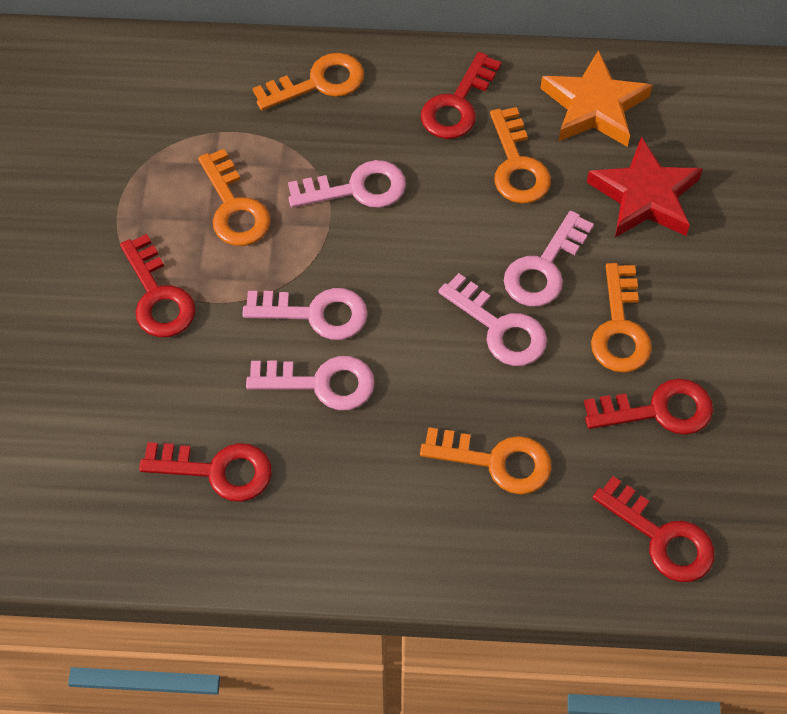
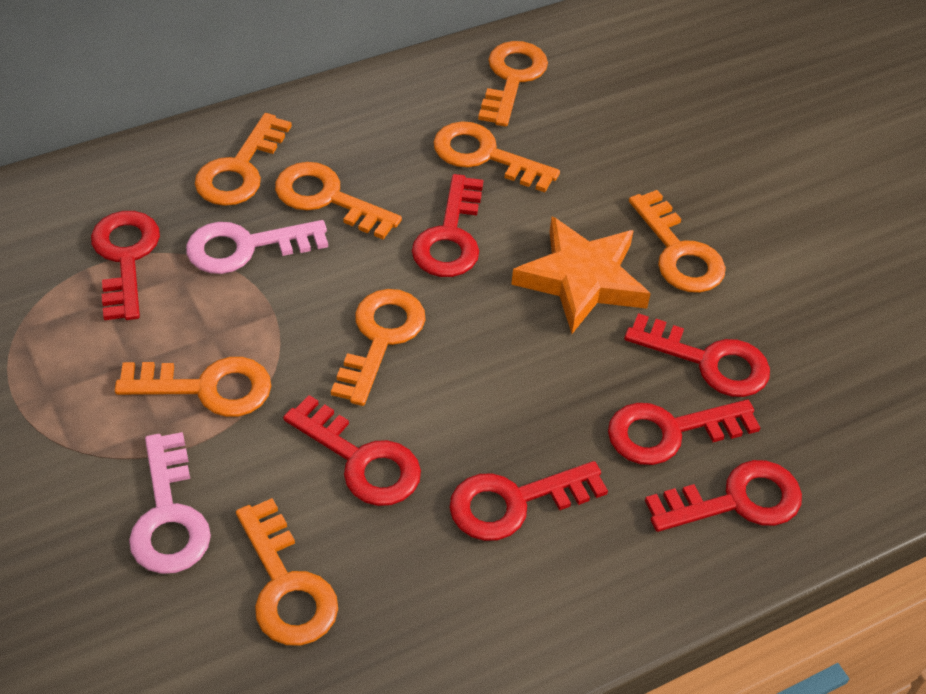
orange key: 5 -> 8
pink key: 5 -> 2
red key: 5 -> 7
red star: 1 -> 0

